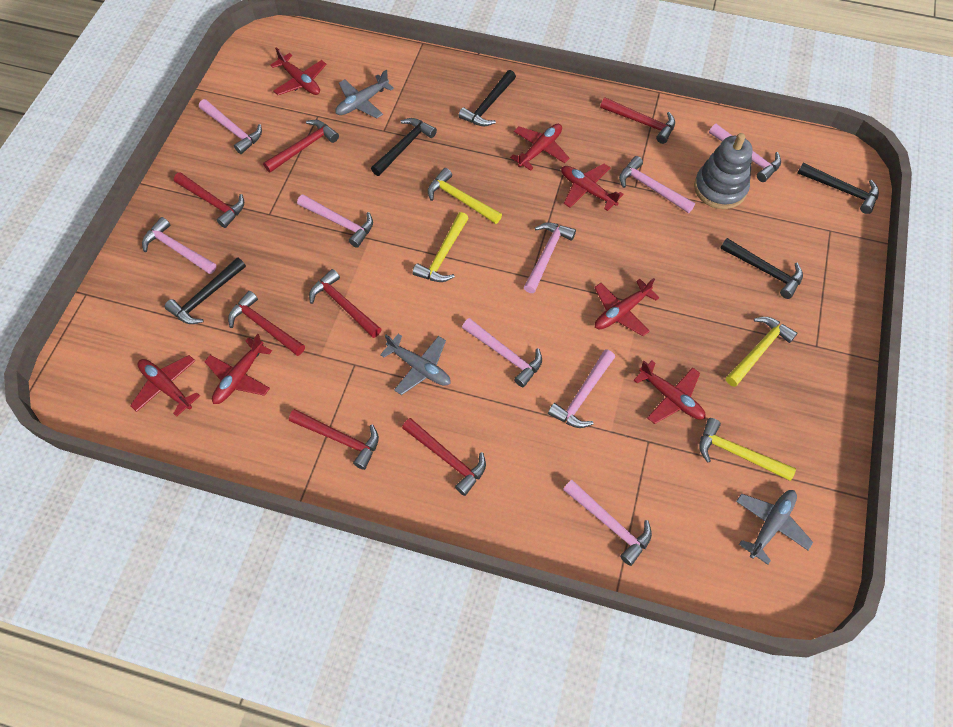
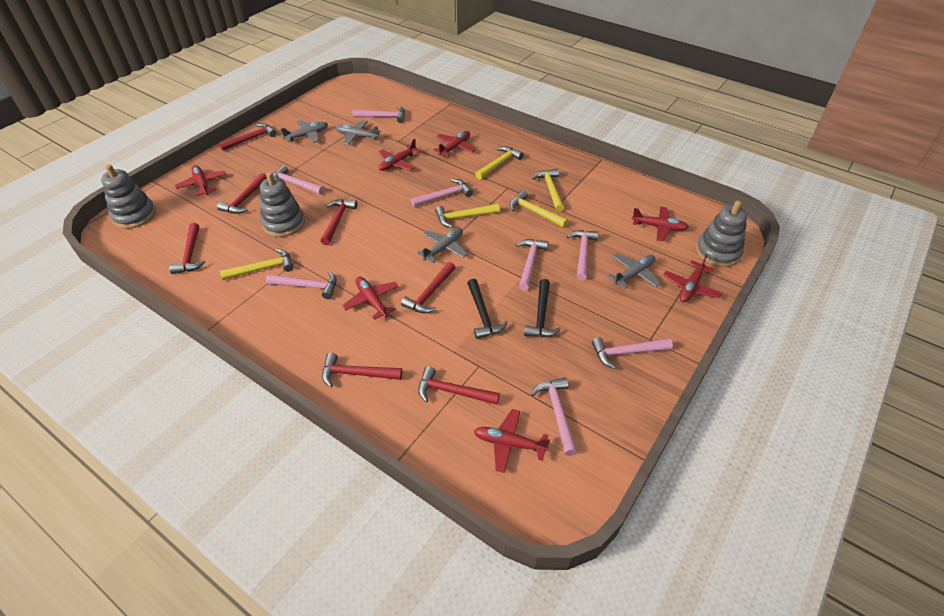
black hammer: 5 -> 2
grey plane: 3 -> 4
grey stacking toy: 1 -> 3
pink hammer: 9 -> 8
yellow hammer: 4 -> 5

